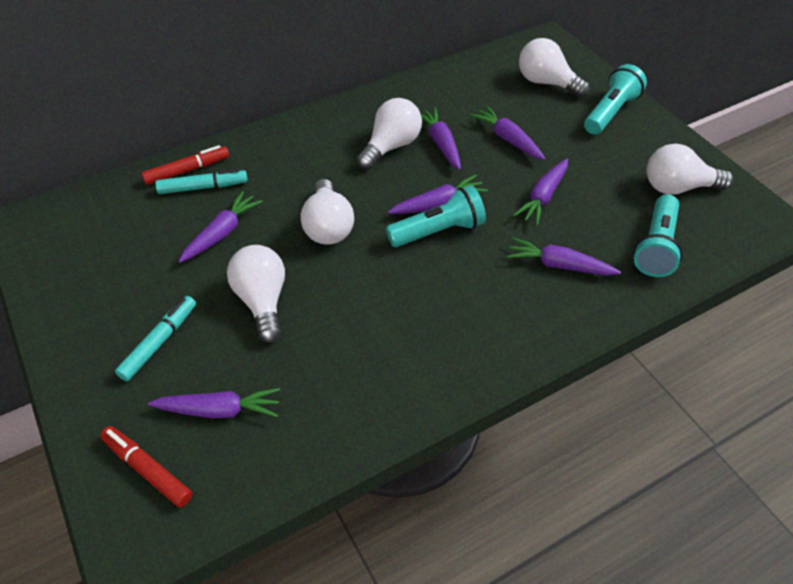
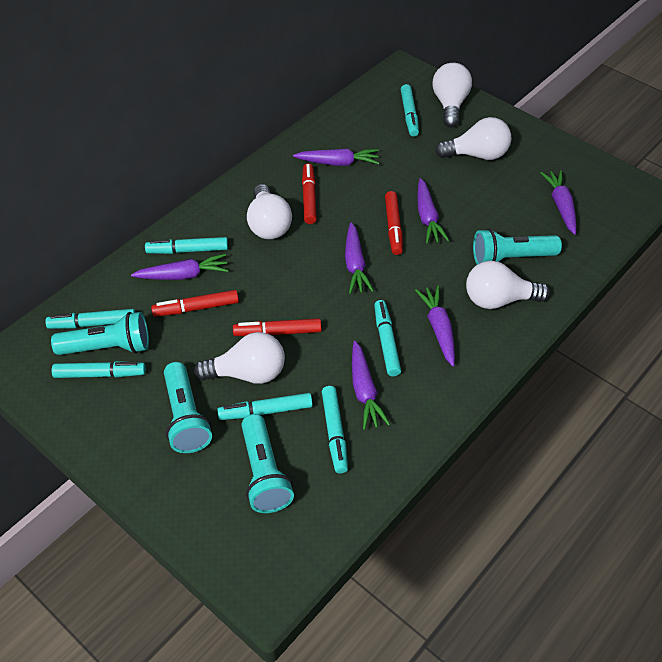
red marker: 2 -> 4
turquoise flashlight: 3 -> 4
turquoise marker: 2 -> 7

